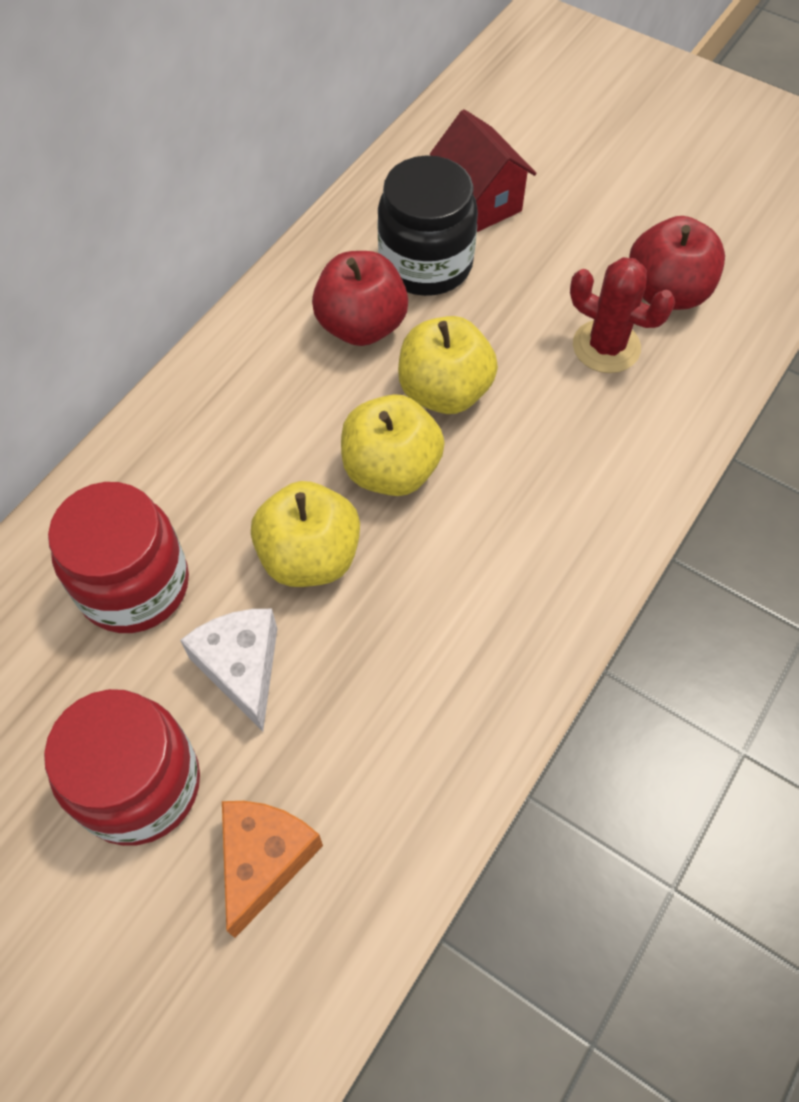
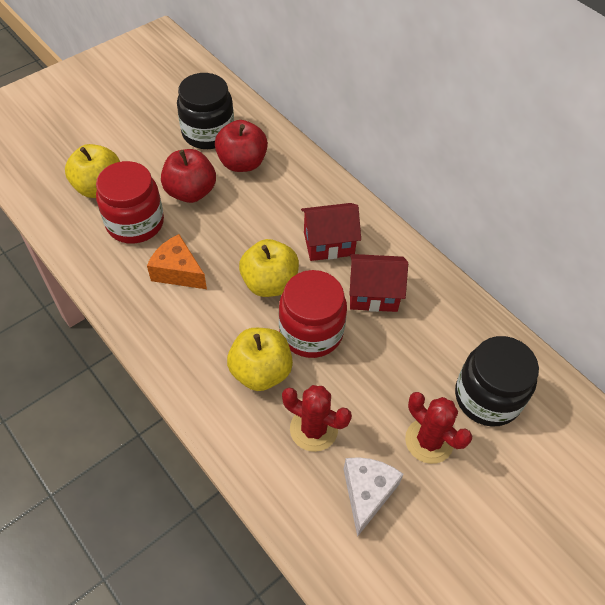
black jar: 1 -> 2
red cactus: 1 -> 2
red house: 1 -> 2

